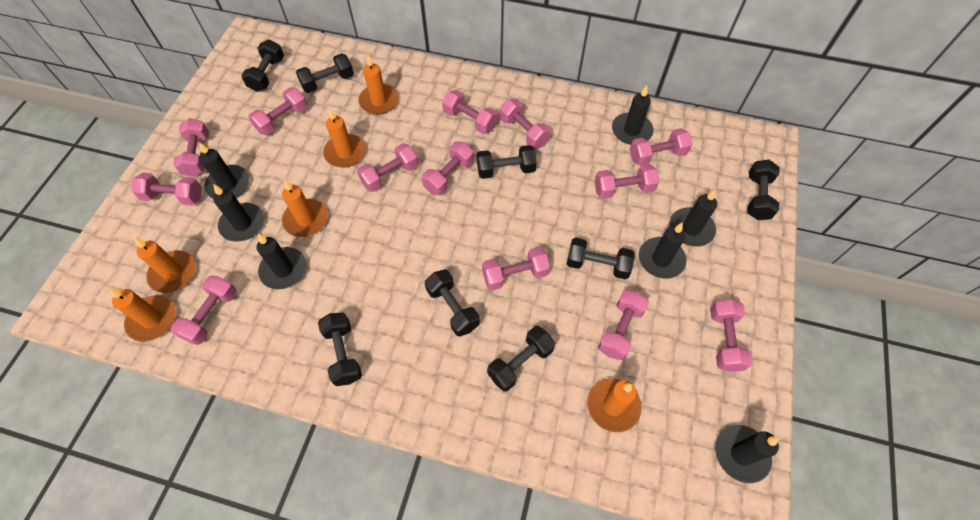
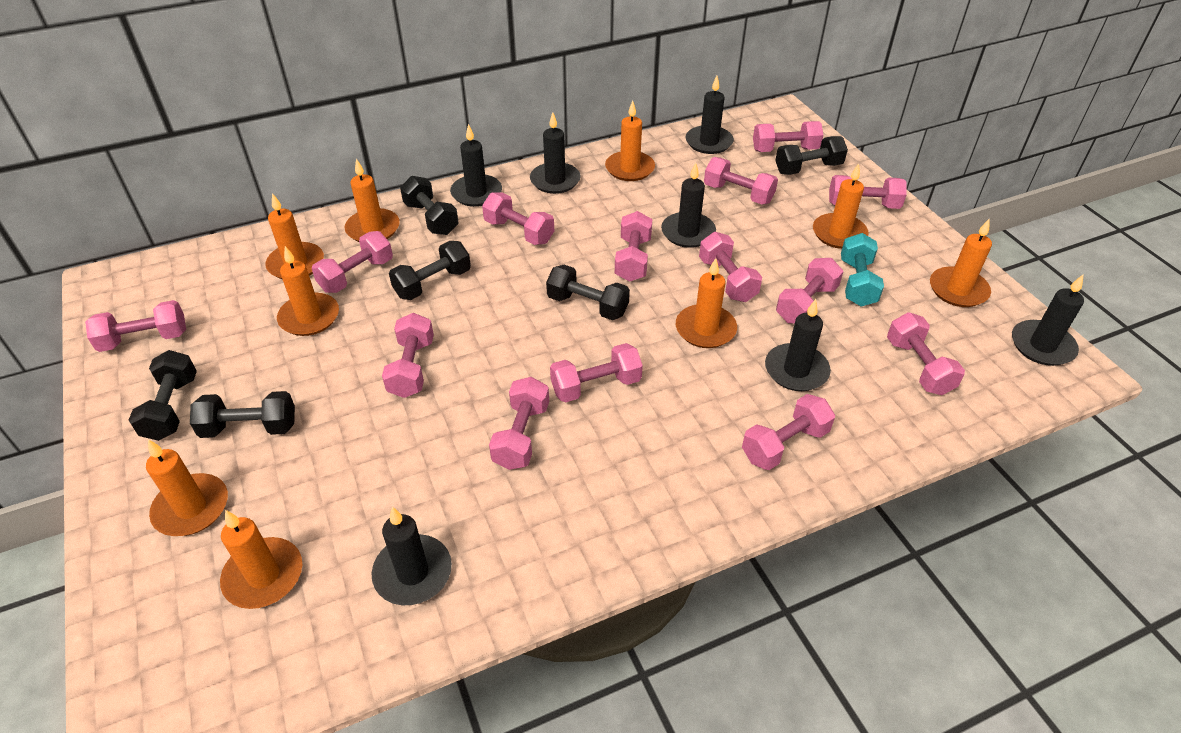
black dumbbell: 8 -> 6
orange candle: 6 -> 9
pink dumbbell: 13 -> 14
turquoise dumbbell: 0 -> 1

